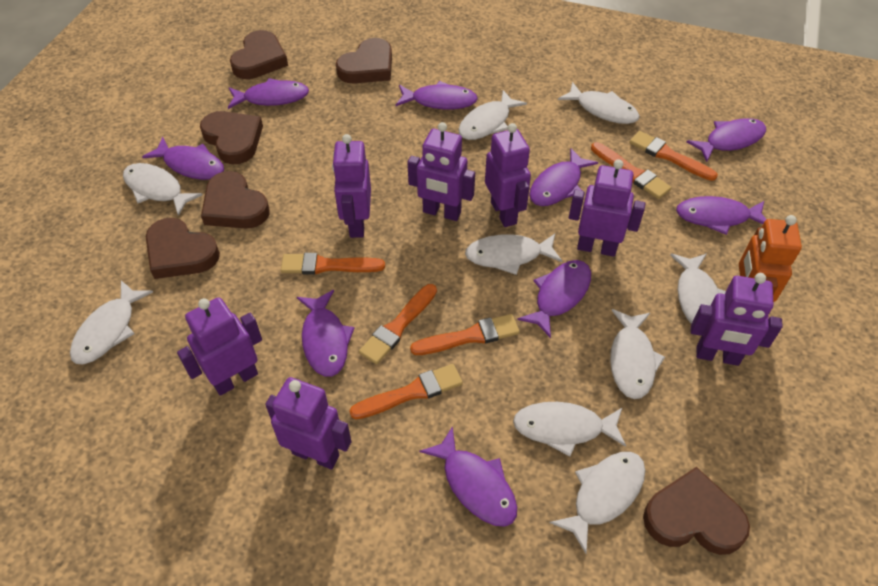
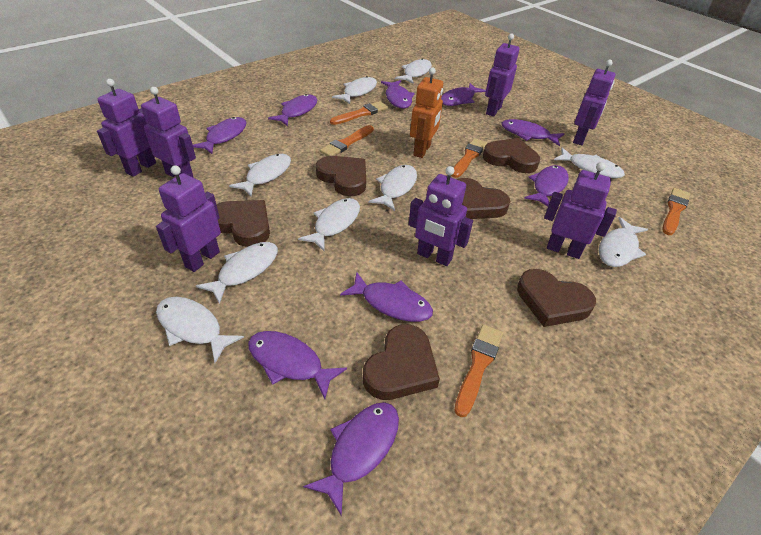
orange brush: 6 -> 5

